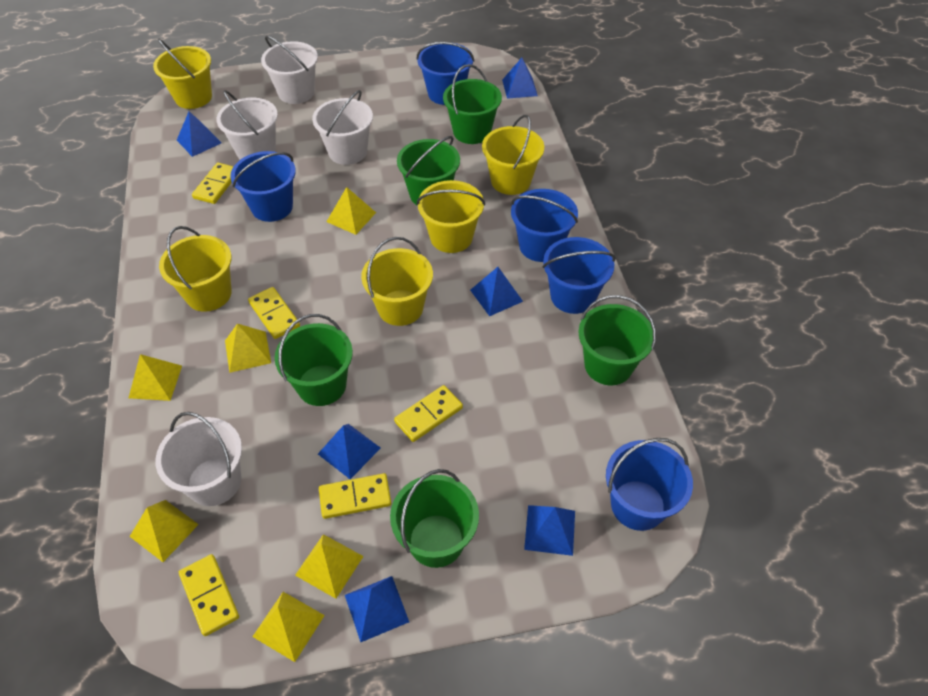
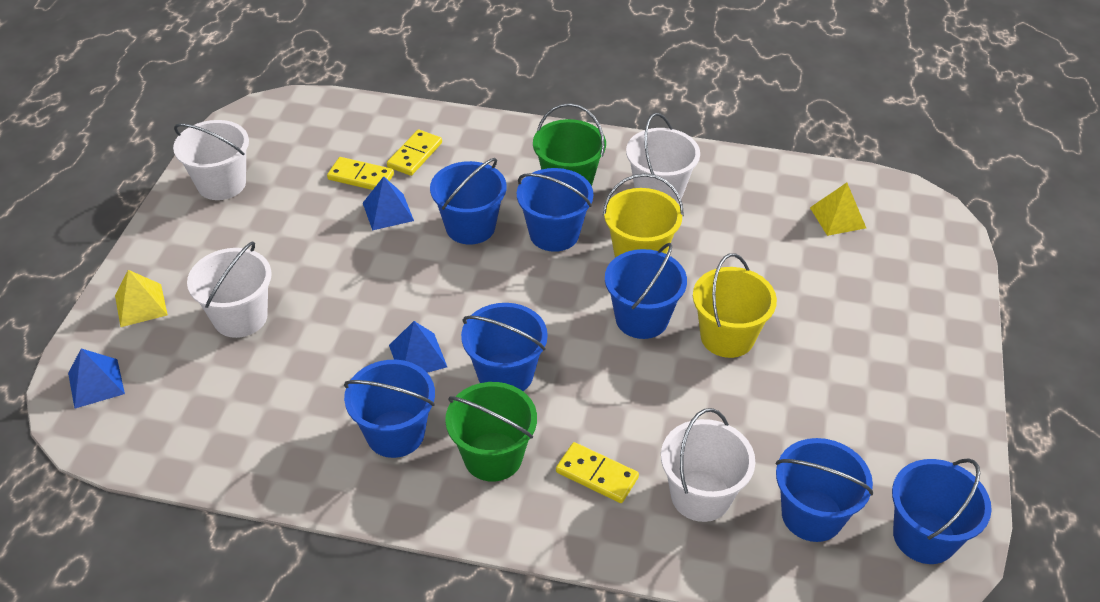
blue bucket: 5 -> 7
blue pyramid: 6 -> 3
green bucket: 5 -> 2
yellow bucket: 5 -> 2
yellow domino: 5 -> 3
yellow pyramid: 6 -> 2

